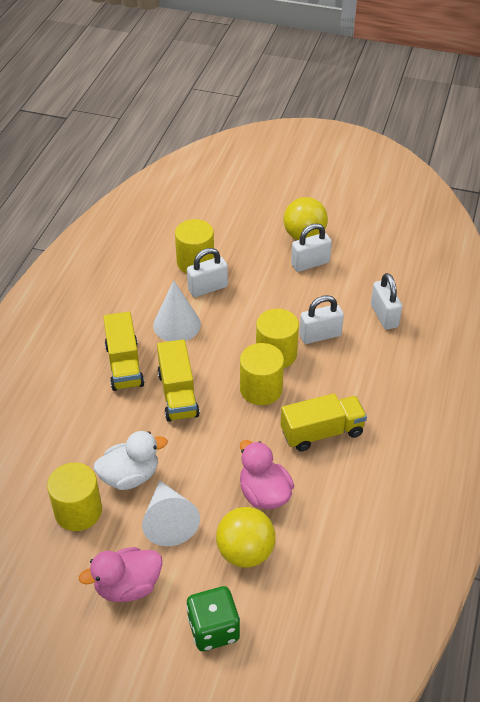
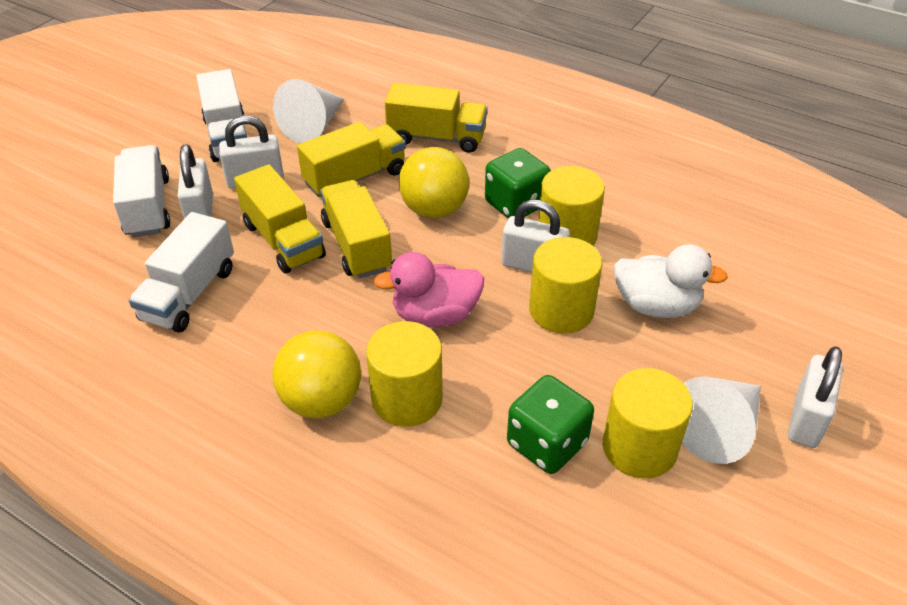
green dice: 1 -> 2
pink duck: 2 -> 1
white truck: 0 -> 3
yellow truck: 3 -> 4

